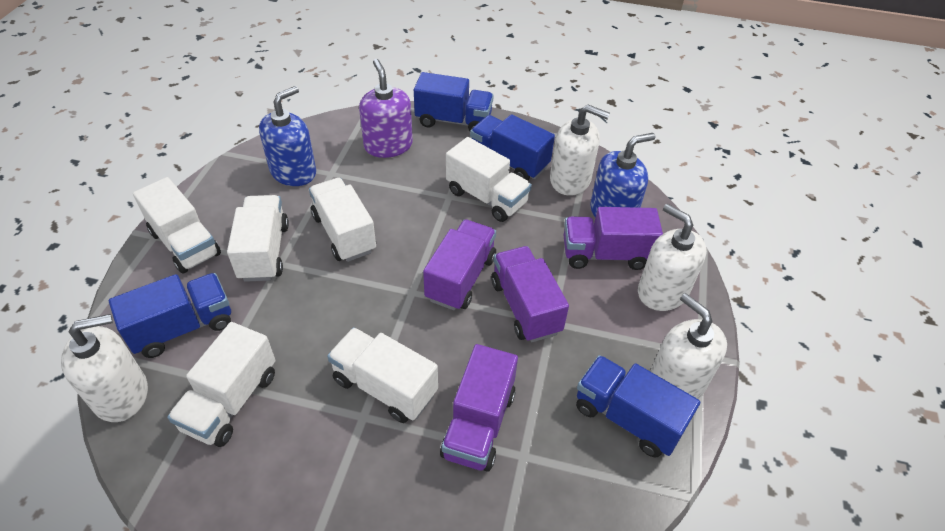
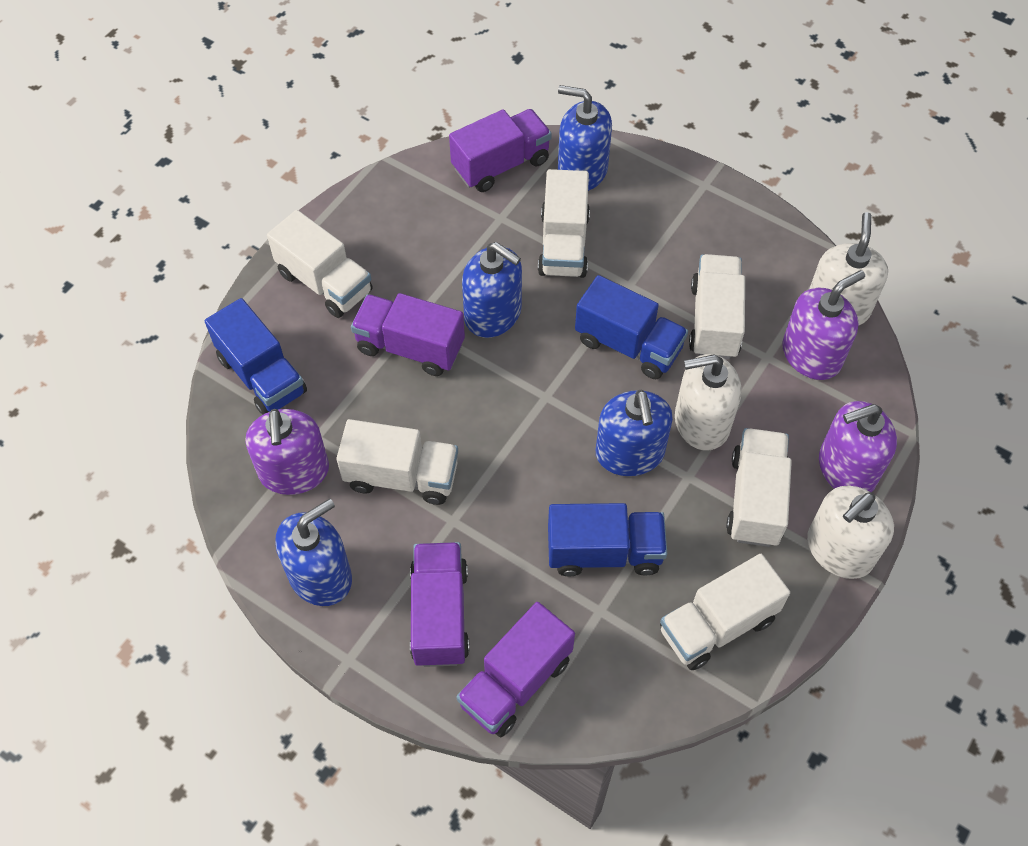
blue soap dispenser: 2 -> 4
blue truck: 4 -> 3
purple soap dispenser: 1 -> 3
white soap dispenser: 4 -> 3

